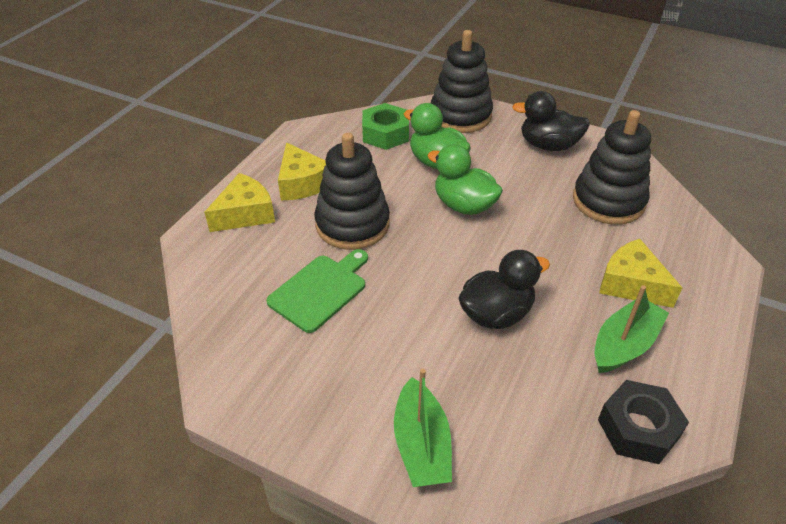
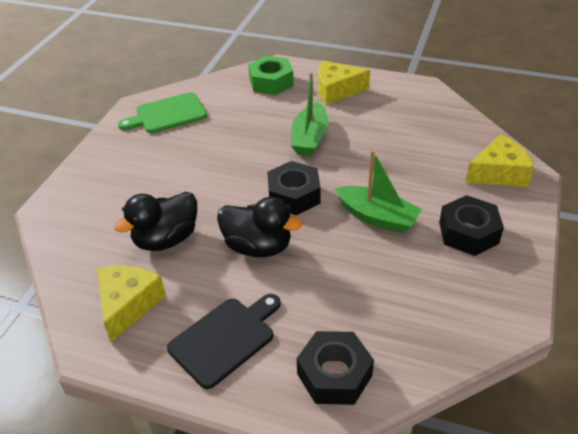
black cutting board: 0 -> 1
black nut: 1 -> 3
black stacking toy: 3 -> 0
green duck: 2 -> 0

